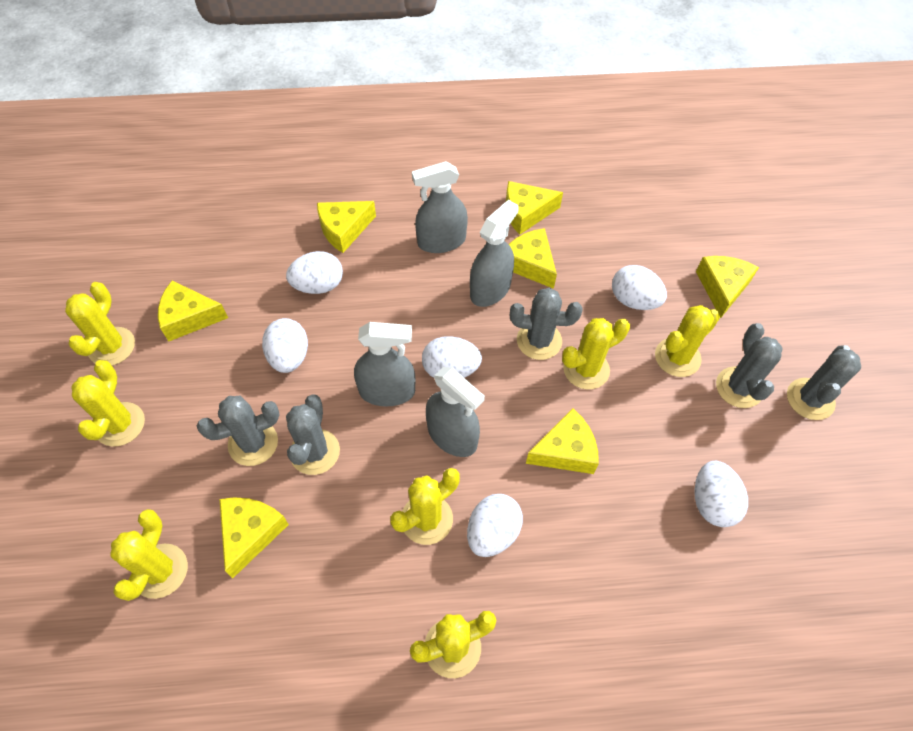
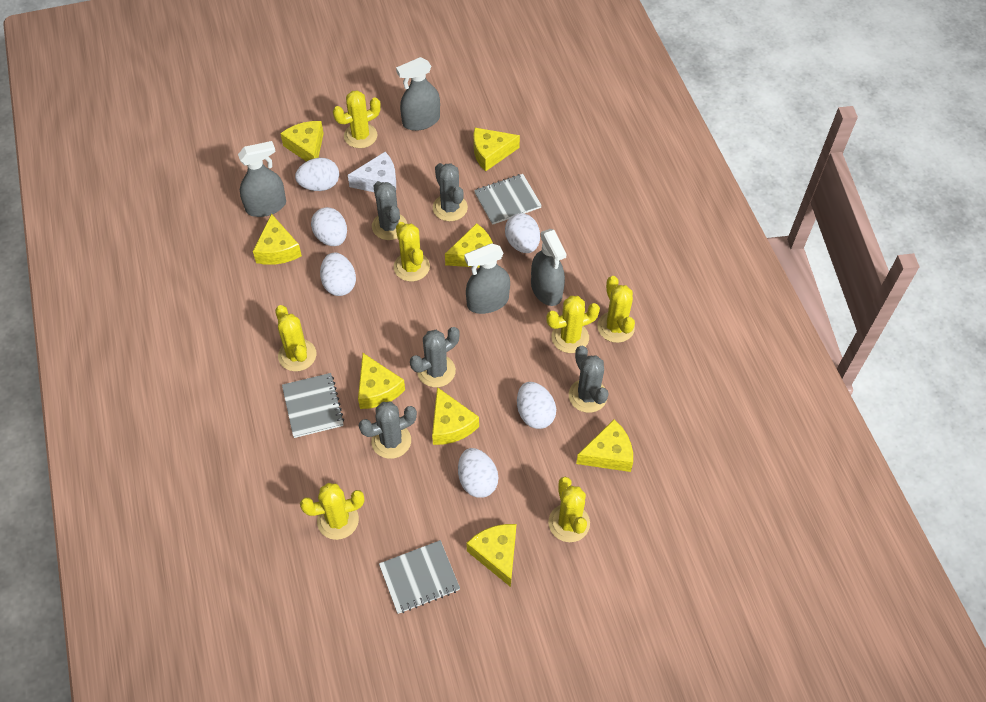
grey notebook: 0 -> 3
white cheese: 0 -> 1
yellow cheese: 7 -> 8

